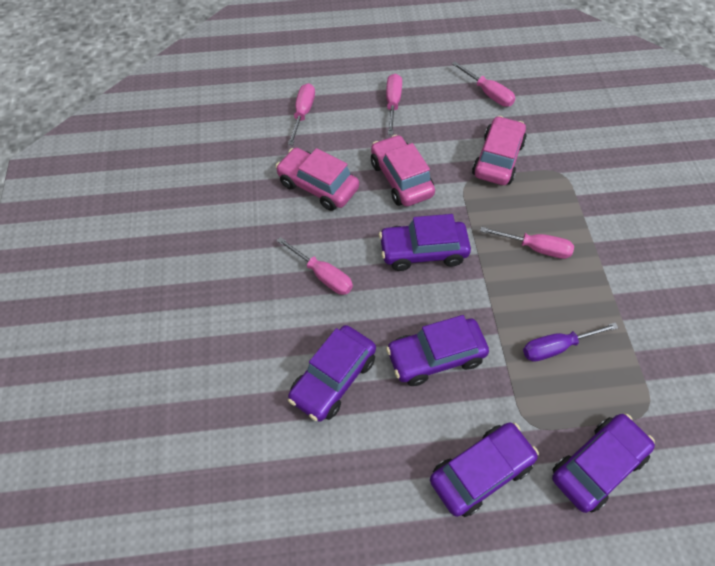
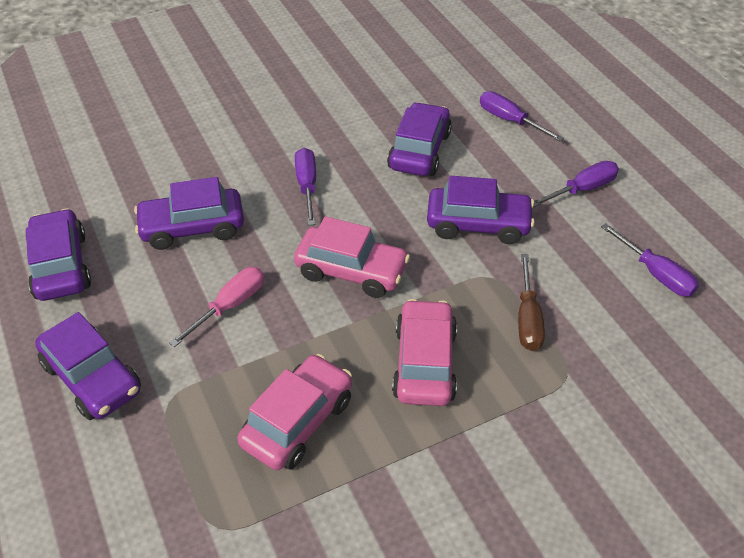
brown screwdriver: 0 -> 1
pink screwdriver: 5 -> 1
purple screwdriver: 1 -> 4

